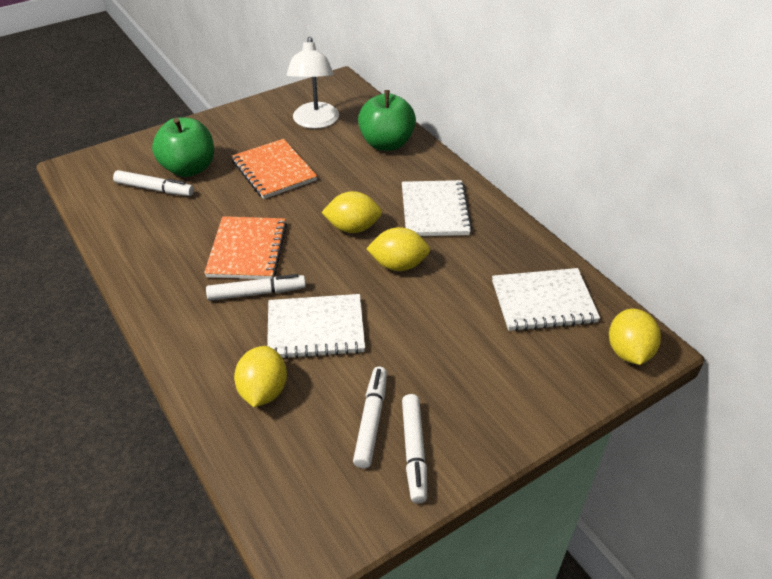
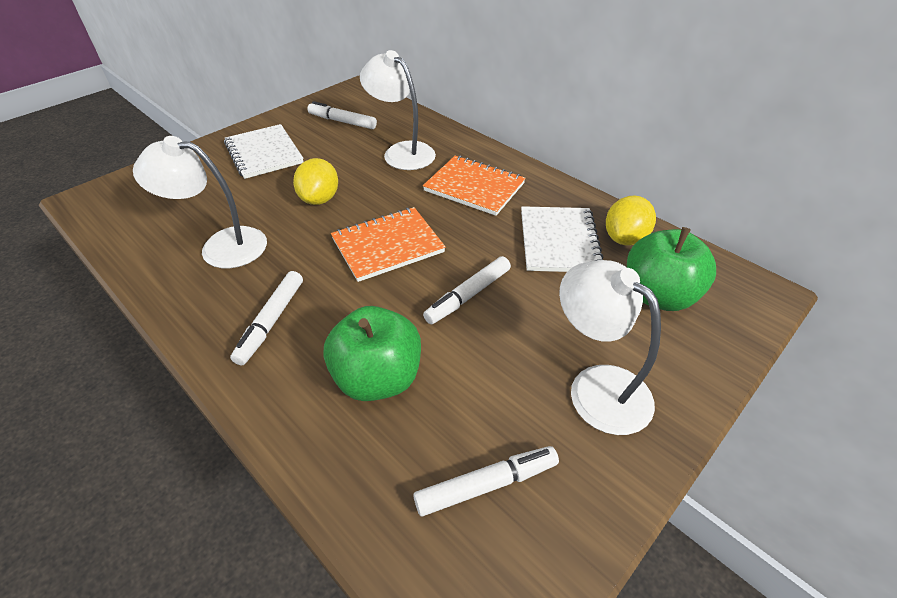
white lamp: 1 -> 3
white notebook: 3 -> 2
yellow lemon: 4 -> 2

